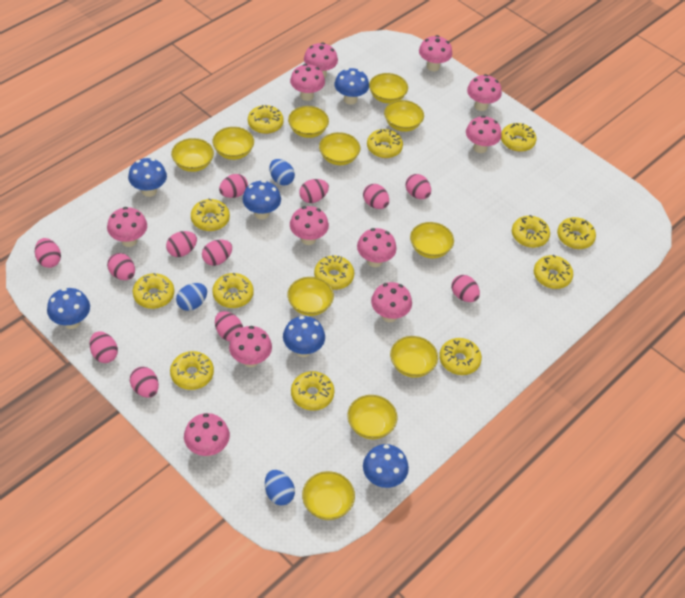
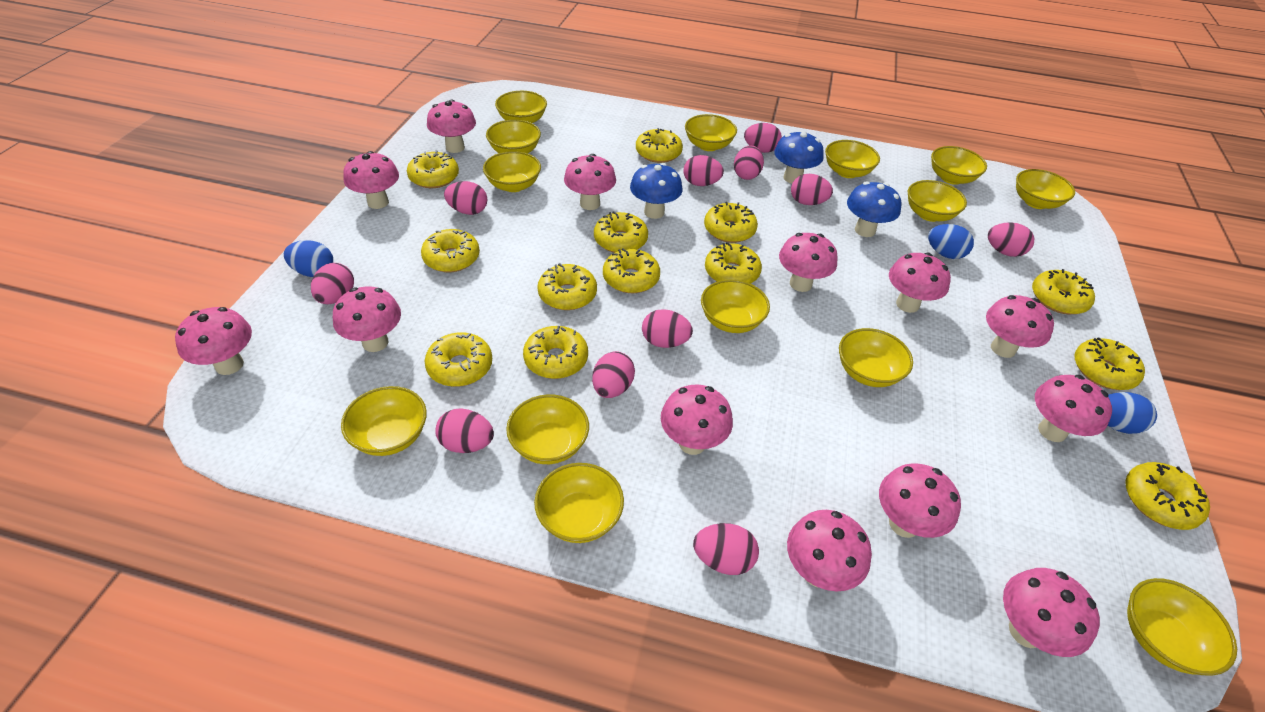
blue mushroom: 6 -> 3
pink egg: 12 -> 11
pink mushroom: 11 -> 13
yellow bowl: 11 -> 14

